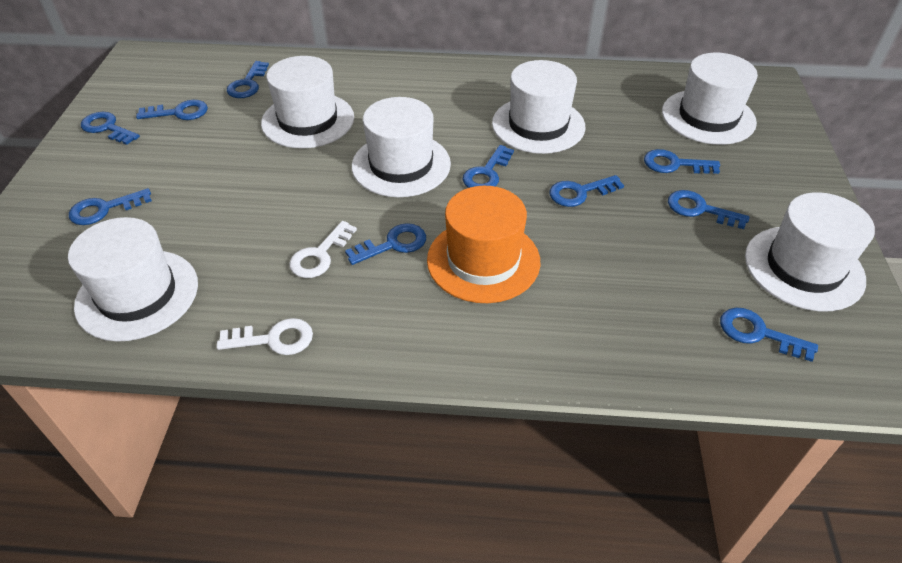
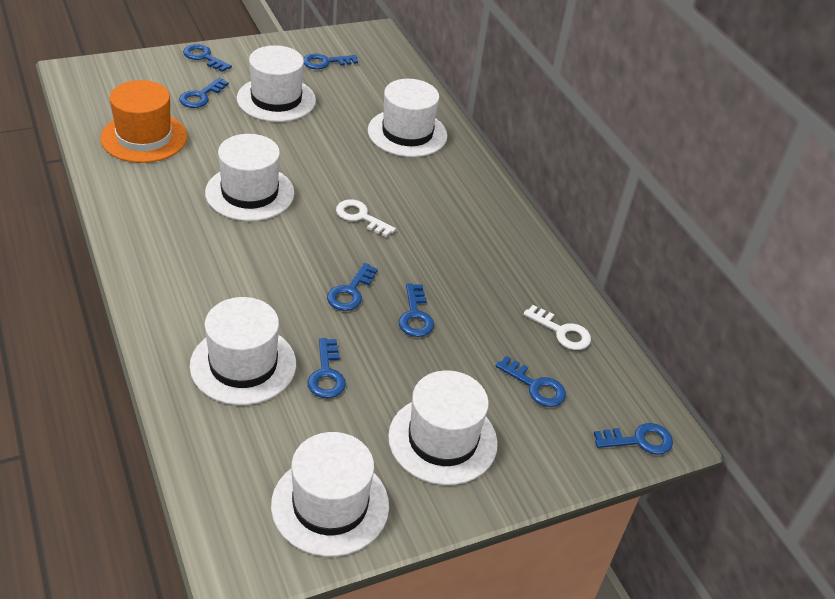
blue key: 10 -> 8

